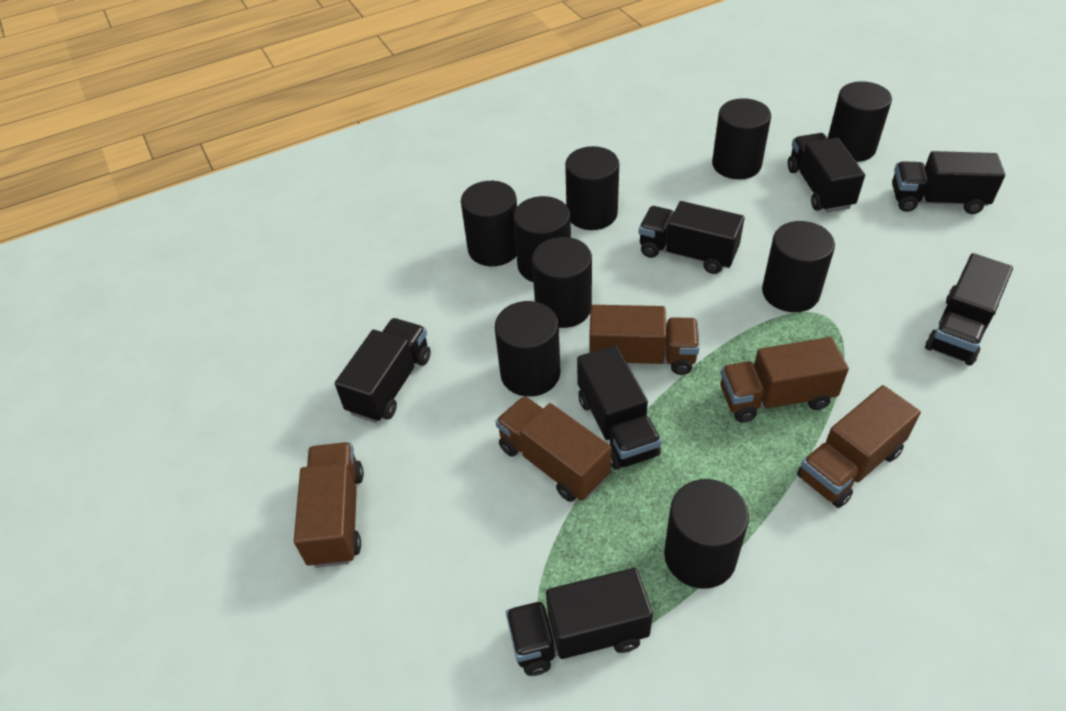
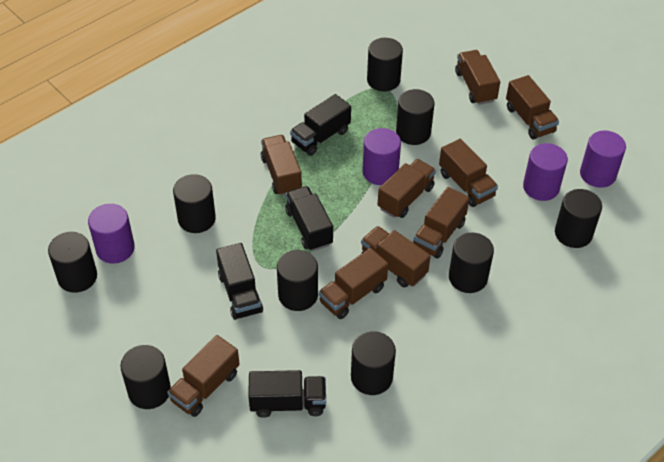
black truck: 7 -> 4
brown truck: 5 -> 9
purple cylinder: 0 -> 4

